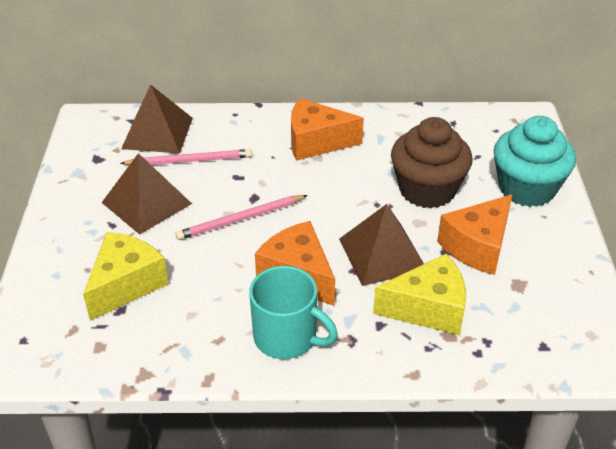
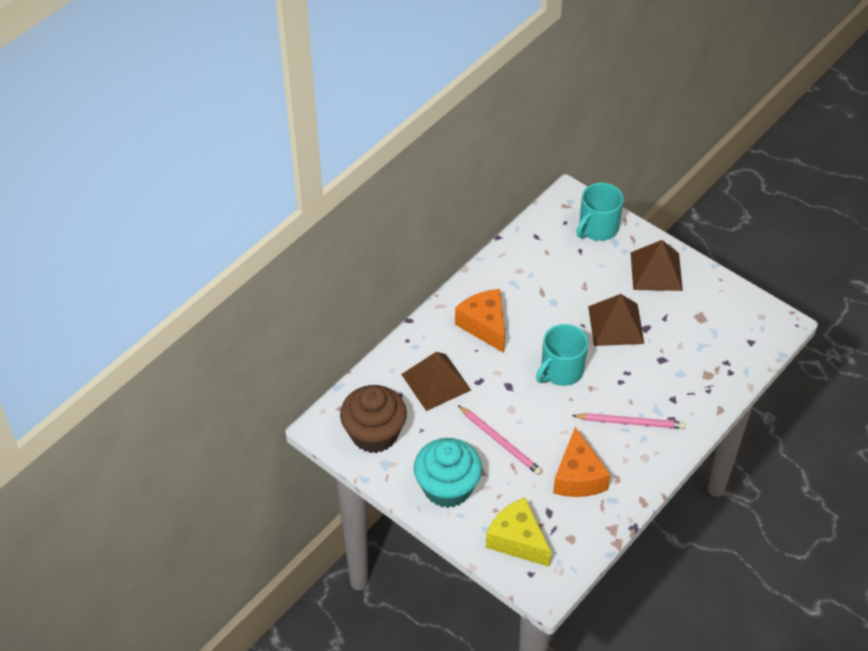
orange cheese: 3 -> 2
turquoise mug: 1 -> 2
yellow cheese: 2 -> 1

